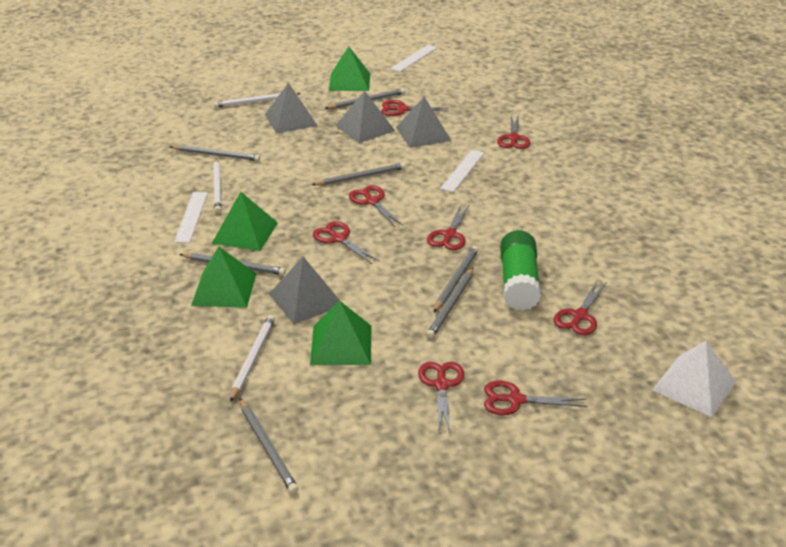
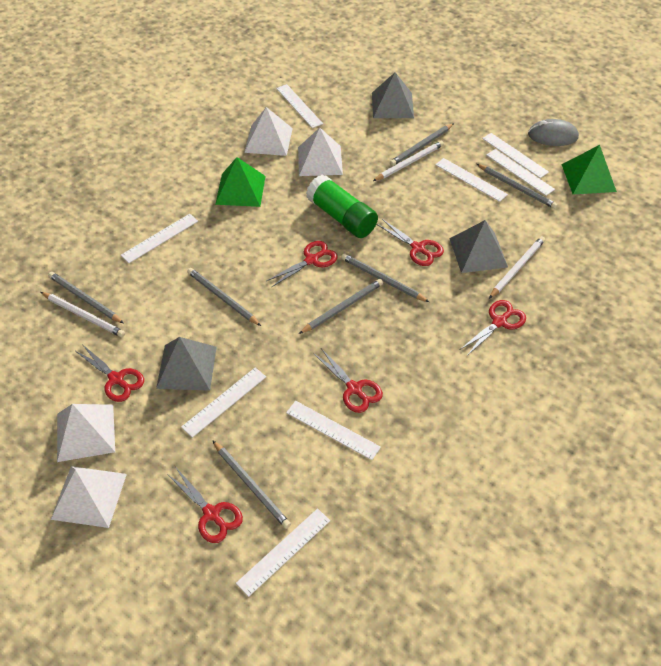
green pyramid: 4 -> 2
grey mouse: 0 -> 1
grey pyramid: 4 -> 3
red scissors: 8 -> 6
white pyramid: 1 -> 4
white ruler: 3 -> 8

